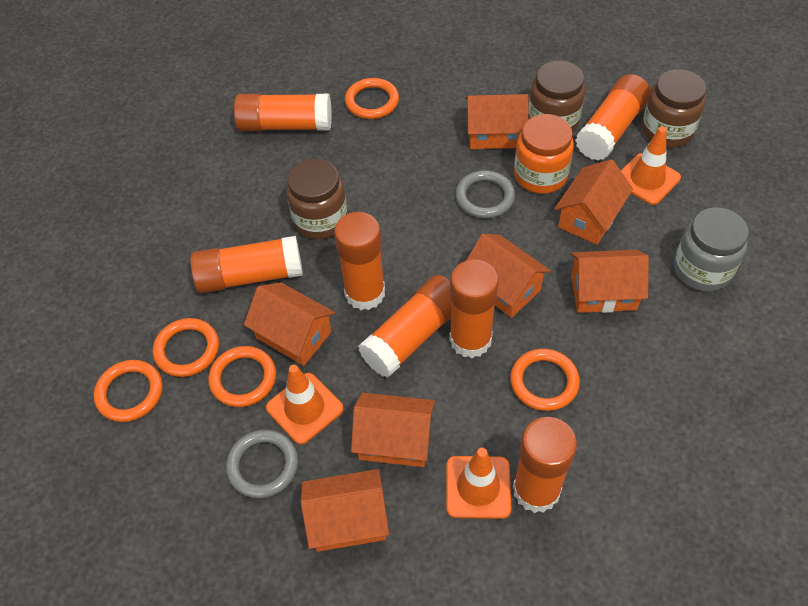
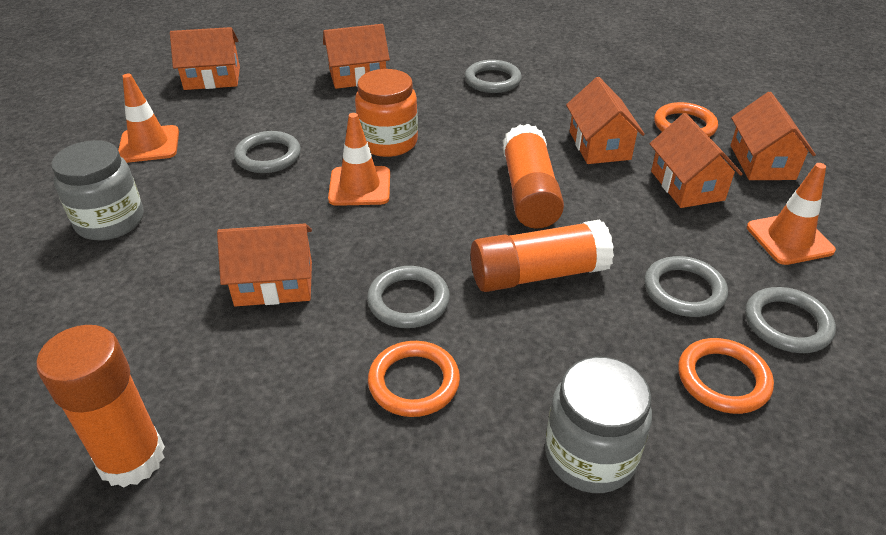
brown jar: 3 -> 0
grey jar: 1 -> 2
grey ring: 2 -> 5
orange glue stick: 7 -> 3
orange house: 7 -> 6
orange ring: 5 -> 3

